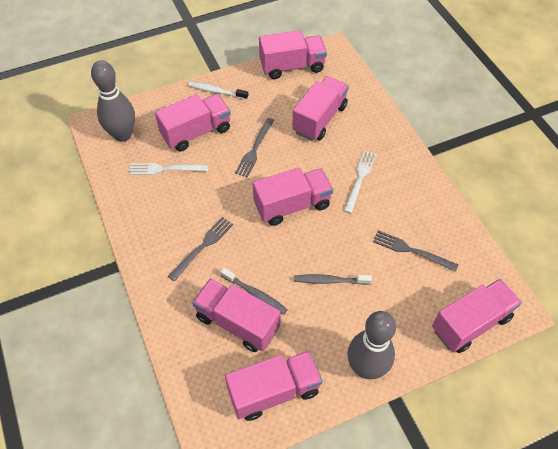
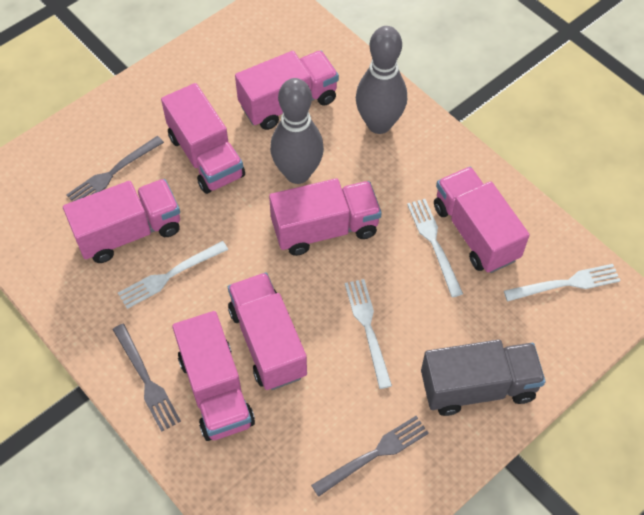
grey toothbrush: 2 -> 0
grey truck: 0 -> 1
white fork: 2 -> 4
white toothbrush: 1 -> 0

